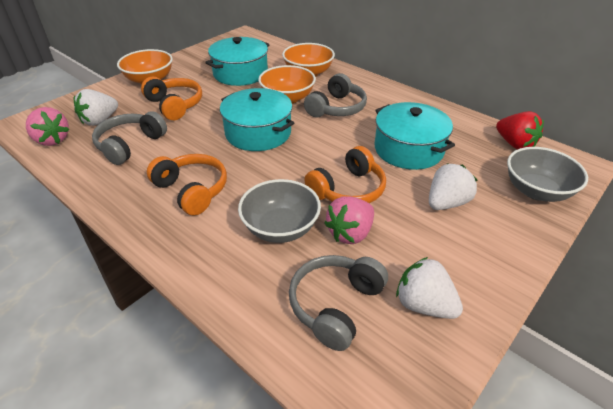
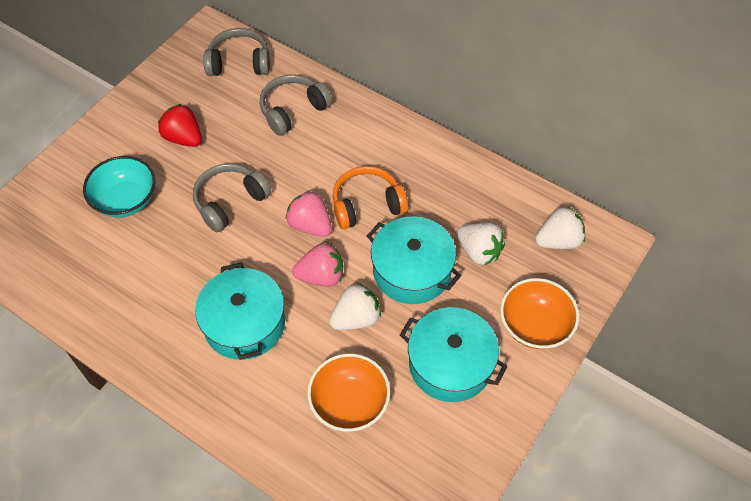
grey bowl: 2 -> 0
orange bowl: 3 -> 2
orange headphones: 3 -> 1
turquoise bowl: 0 -> 1

